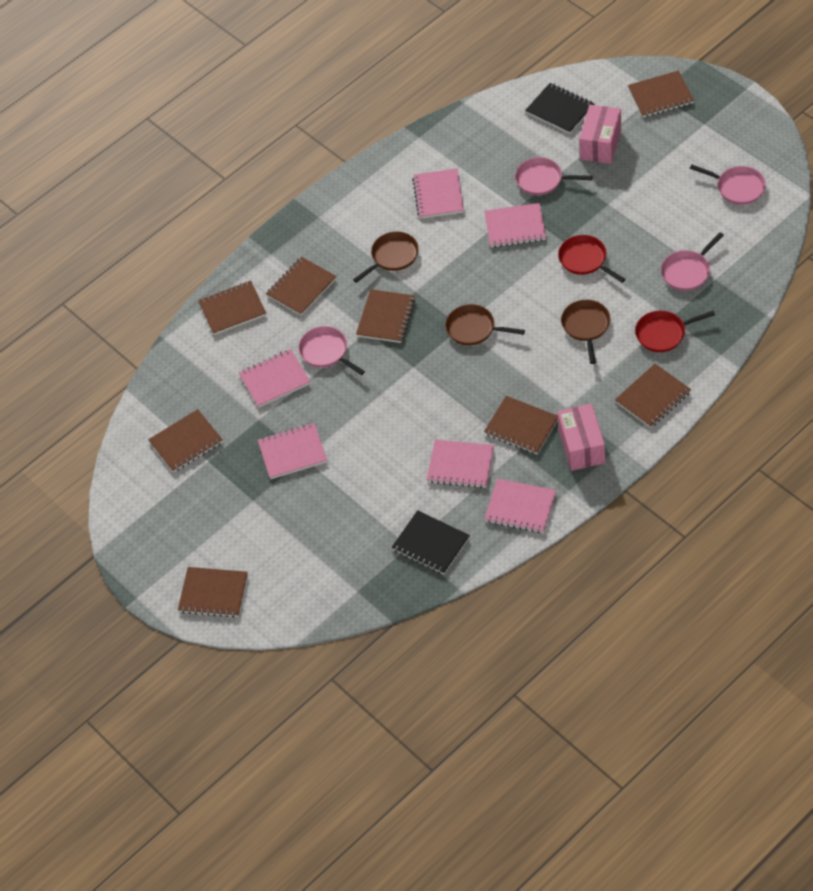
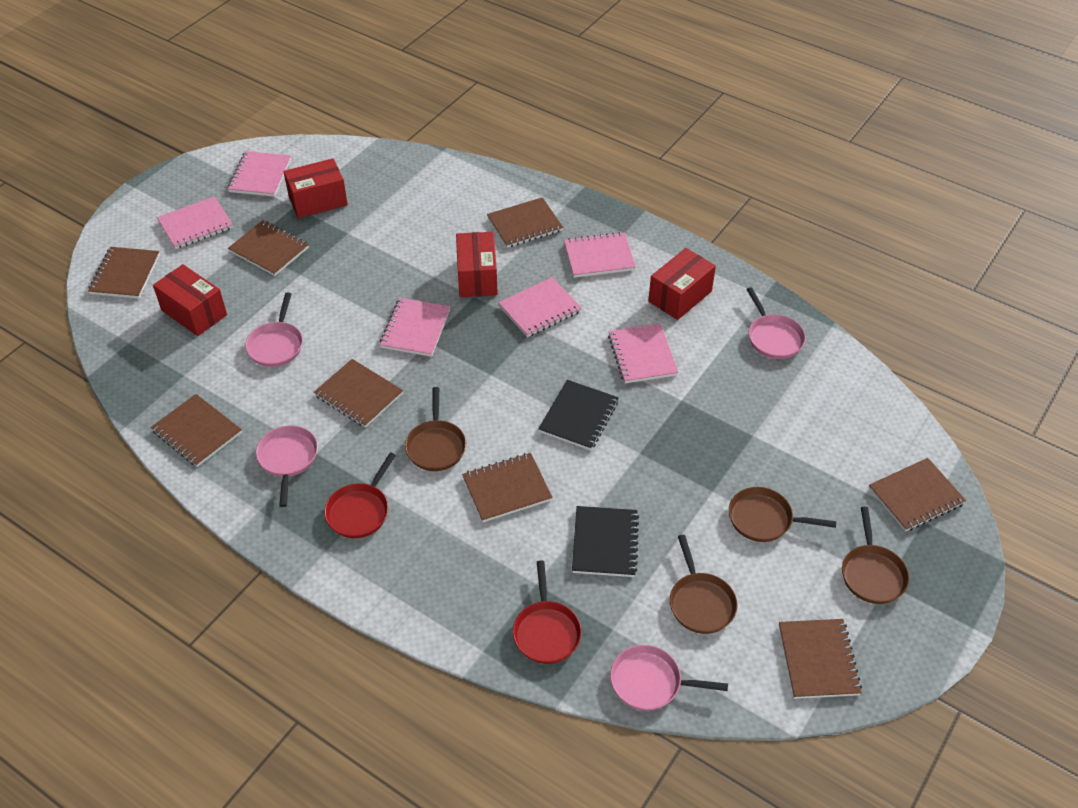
brown pan: 3 -> 4
pink box: 2 -> 0
red box: 0 -> 4

